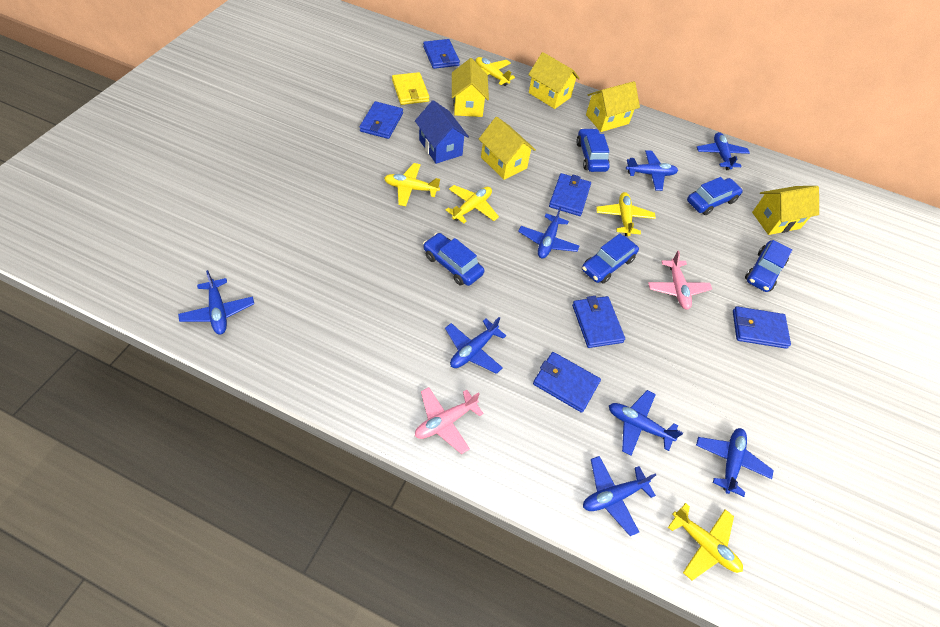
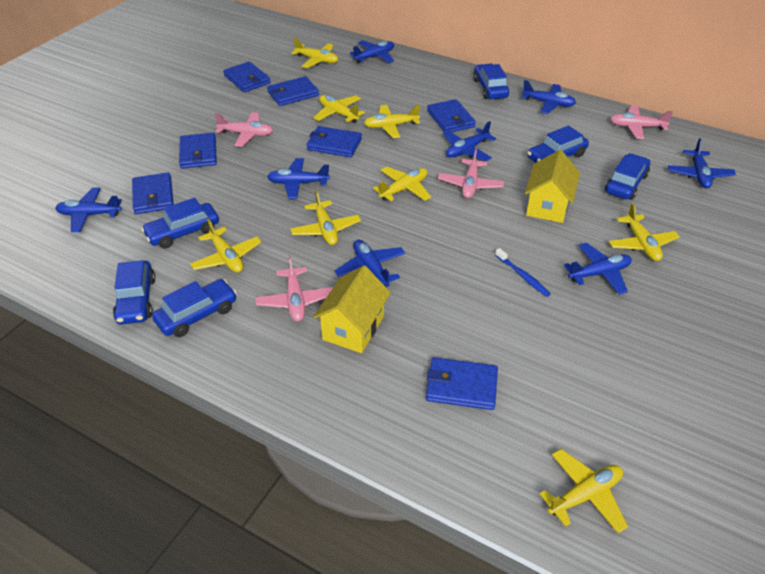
blue car: 5 -> 6
blue house: 1 -> 0
blue toothbrush: 0 -> 1
blue wallet: 6 -> 7
pink plane: 2 -> 4
yellow house: 5 -> 2
yellow plane: 5 -> 8
yellow wallet: 1 -> 0

